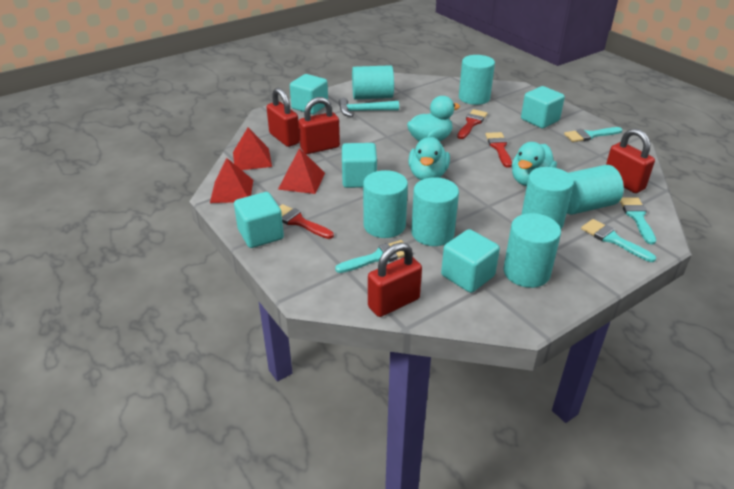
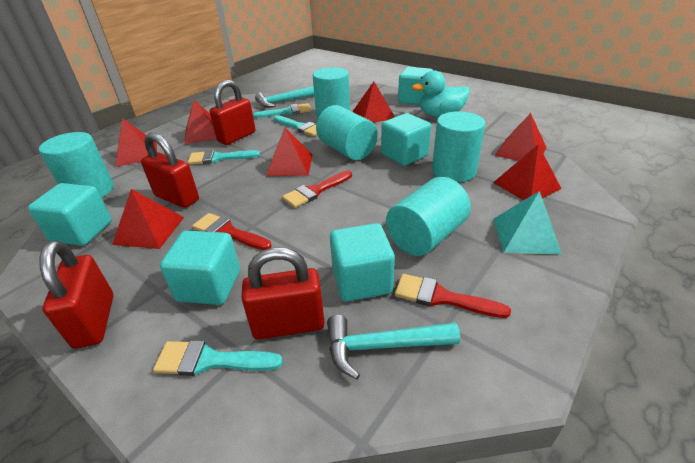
red pyramid: 3 -> 7
turquoise cylinder: 7 -> 5
turquoise duck: 3 -> 1
turquoise hammer: 1 -> 2
turquoise pyramid: 0 -> 1

